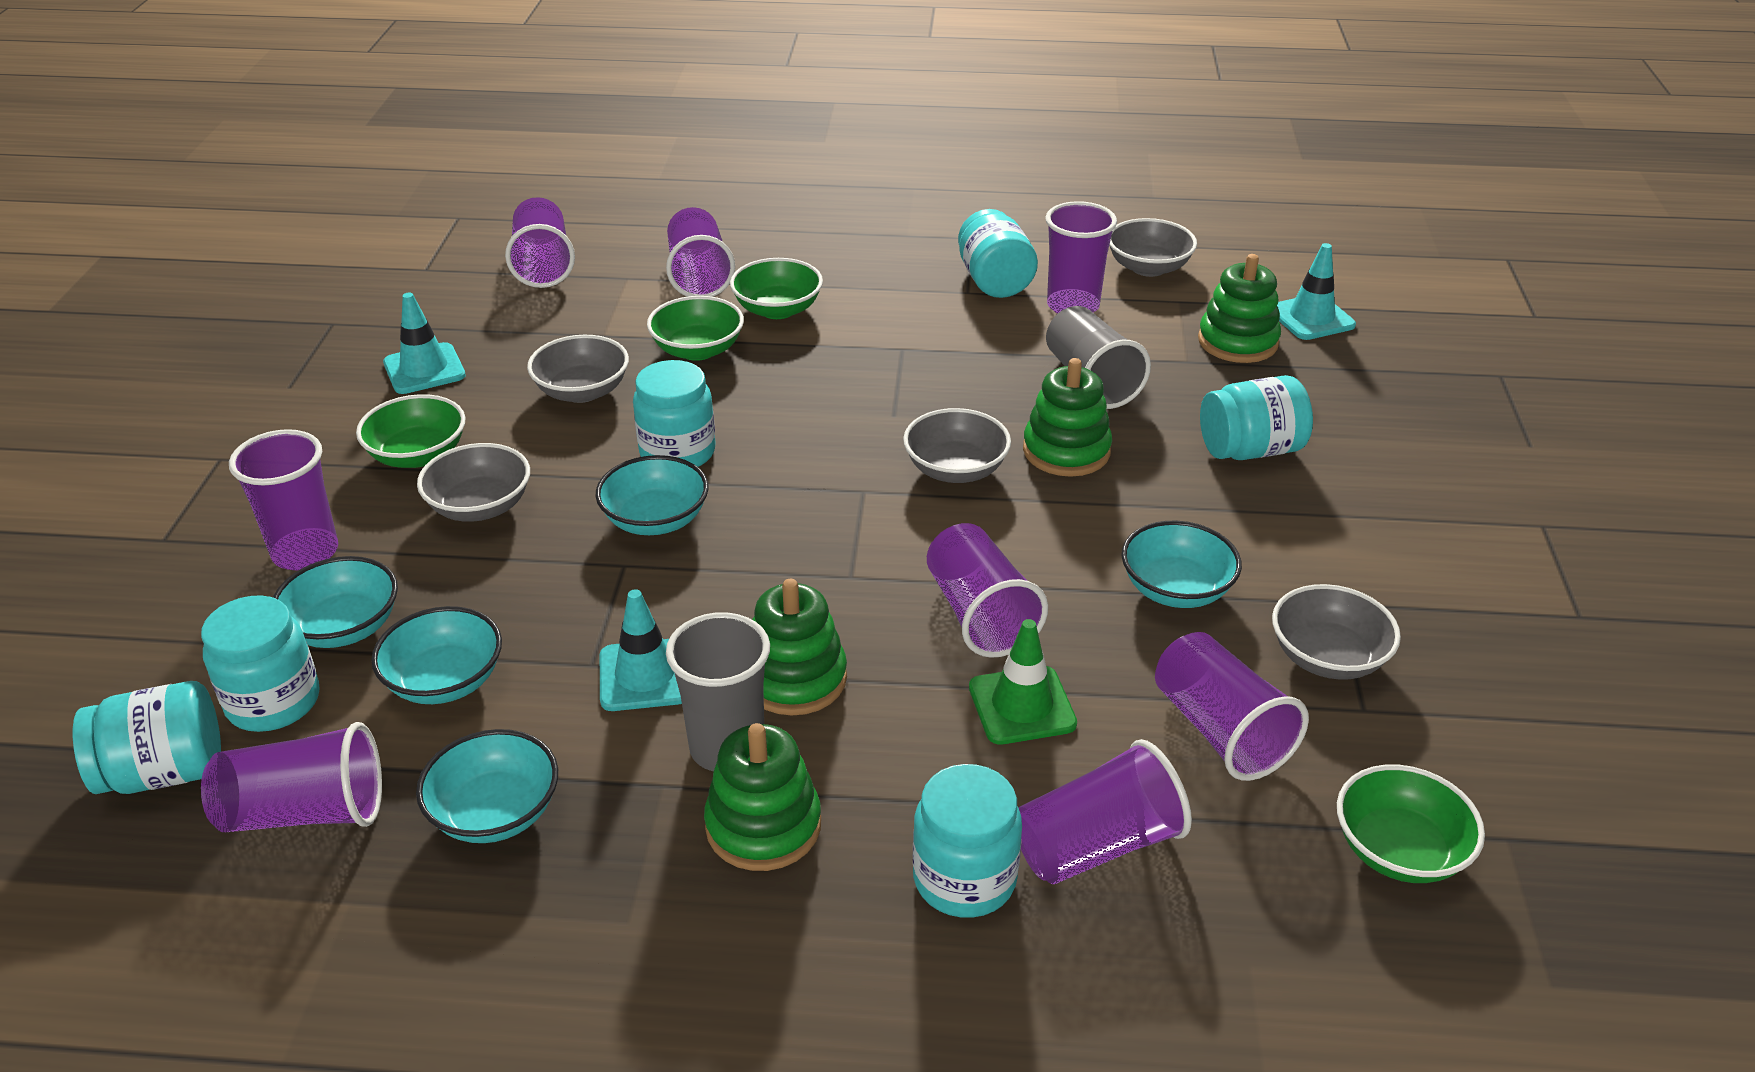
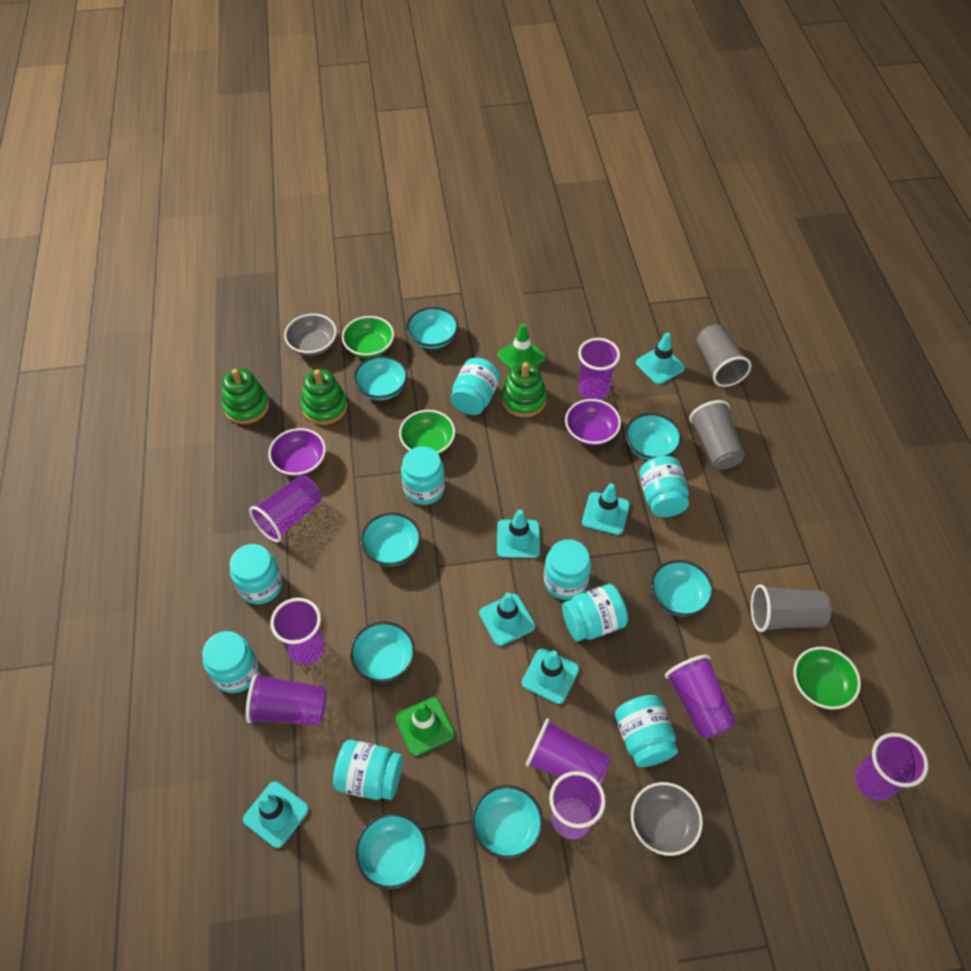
green bowl: 4 -> 3
green stacking toy: 4 -> 3
green traffic cone: 1 -> 2
grey bowl: 5 -> 2
grey cup: 2 -> 3
purple bowl: 0 -> 2
turquoise bowl: 5 -> 8
turquoise jar: 6 -> 9
turquoise traffic cone: 3 -> 6

